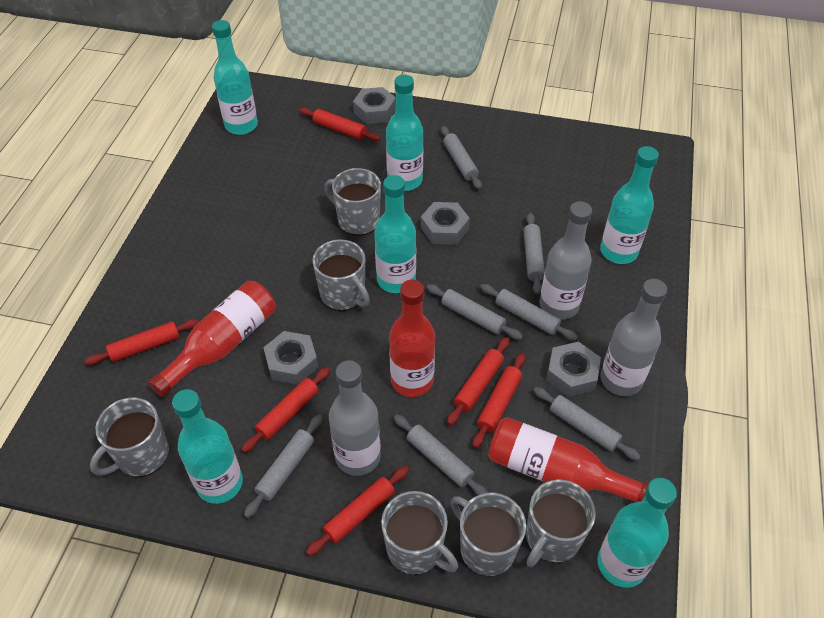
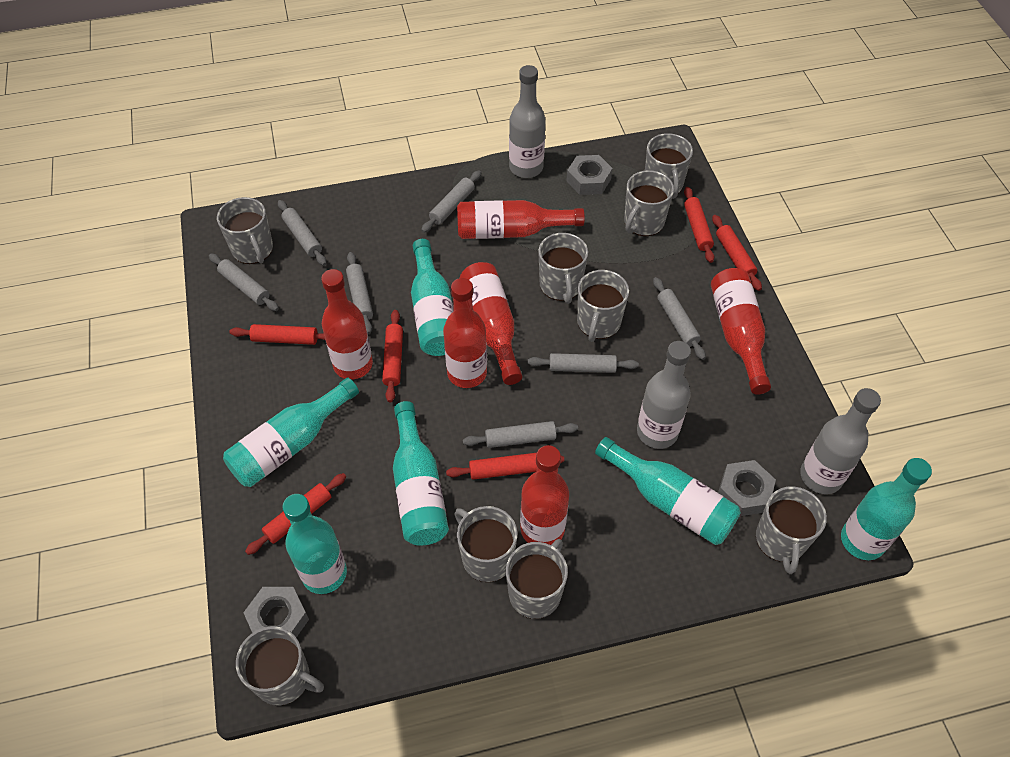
grey mug: 6 -> 9
grey nut: 4 -> 3
red bottle: 3 -> 6

